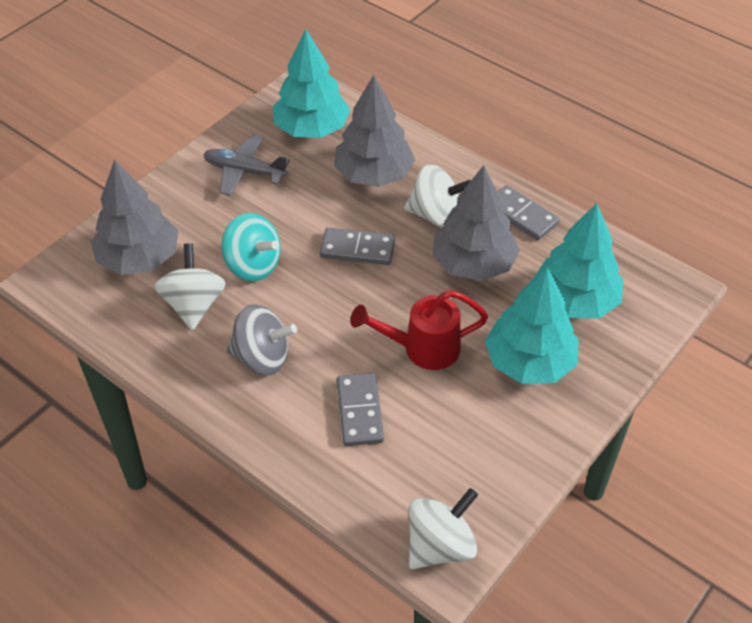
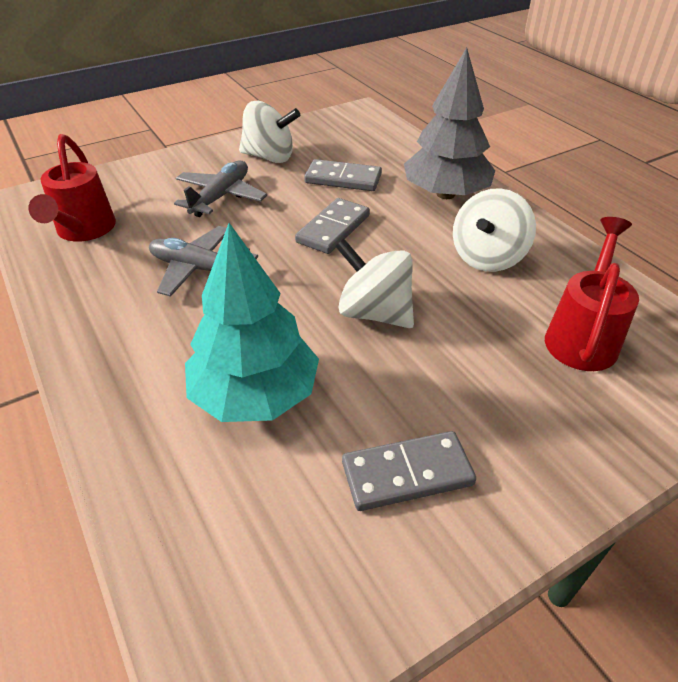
grey plane: 1 -> 2
grey spinning top: 1 -> 0
grey tree: 3 -> 1
red watering can: 1 -> 2
turquoise spinning top: 1 -> 0
turquoise tree: 3 -> 1

